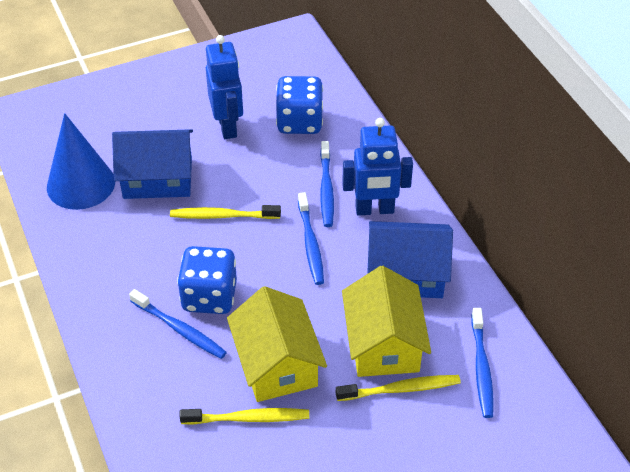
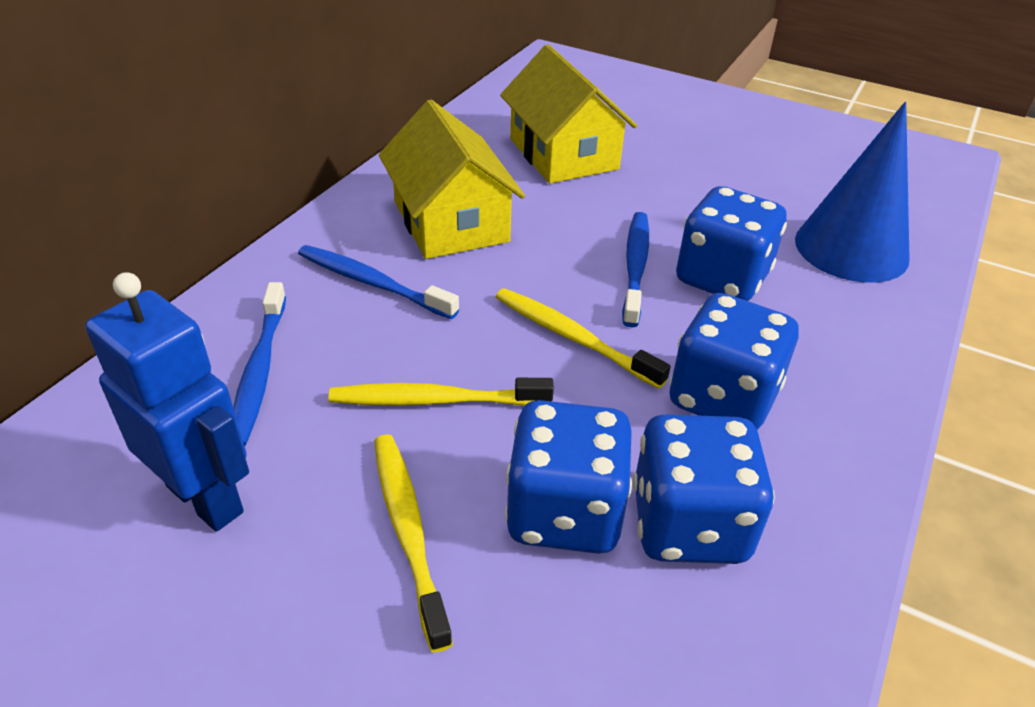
blue dice: 2 -> 4
blue house: 2 -> 0
blue robot: 2 -> 1
blue toothbrush: 4 -> 3

